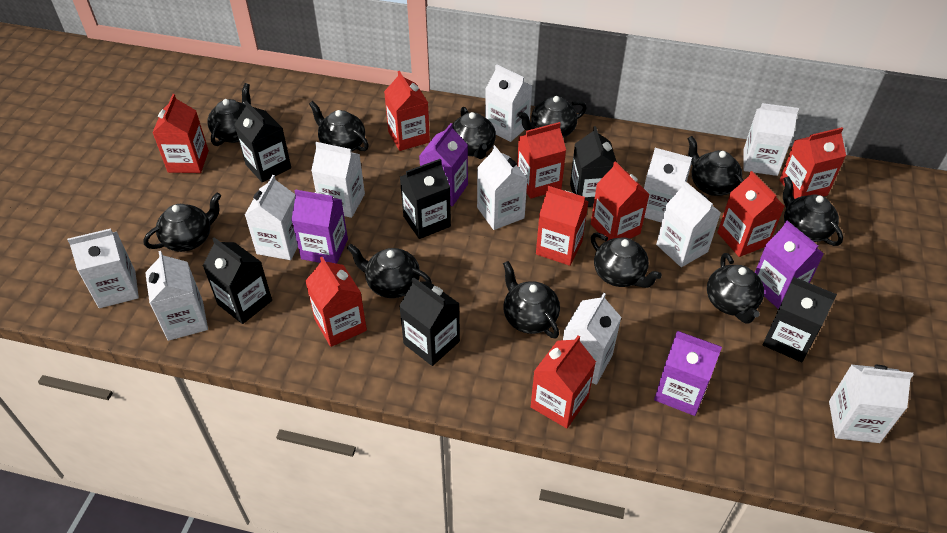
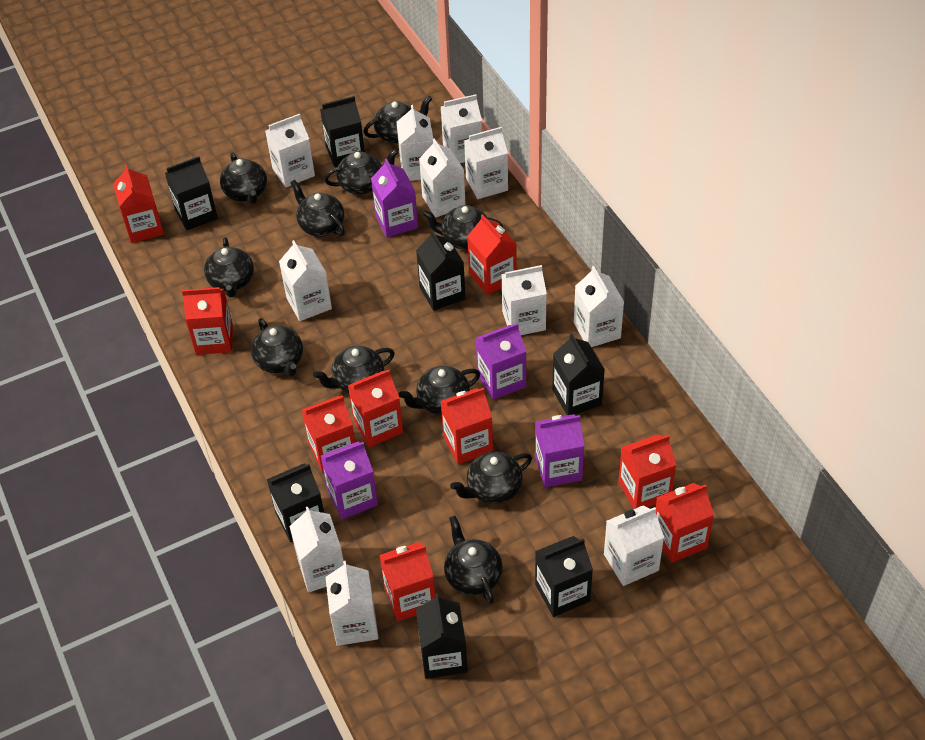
black carton: 6 -> 7

